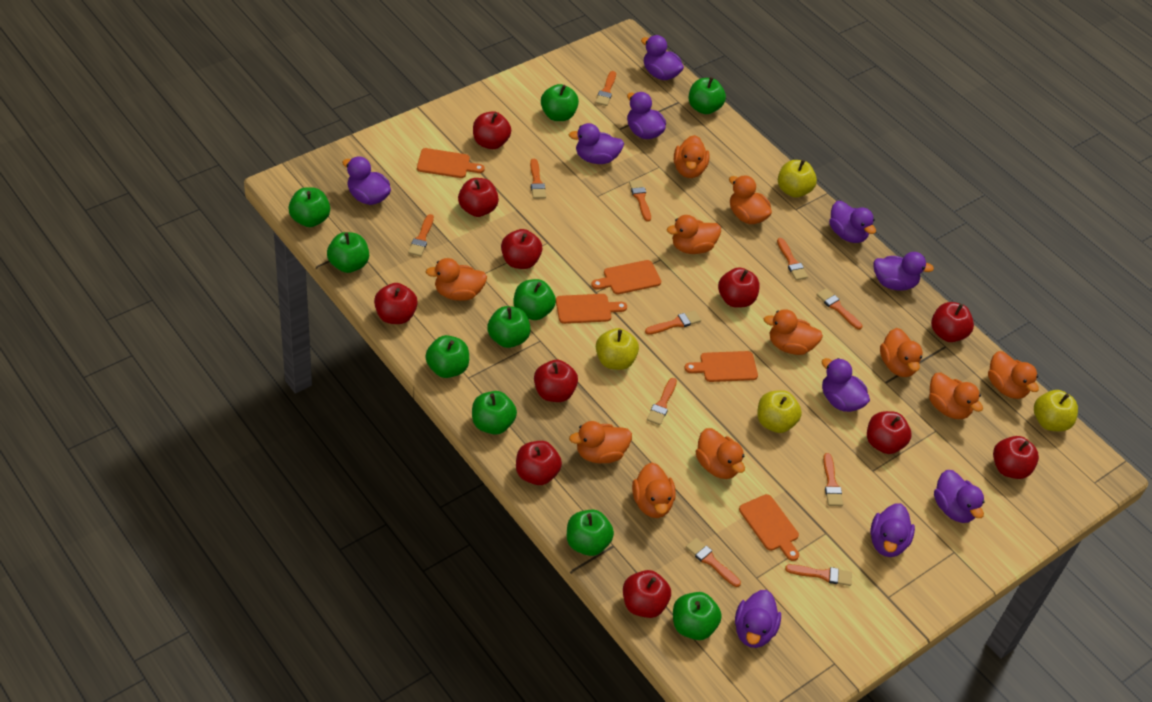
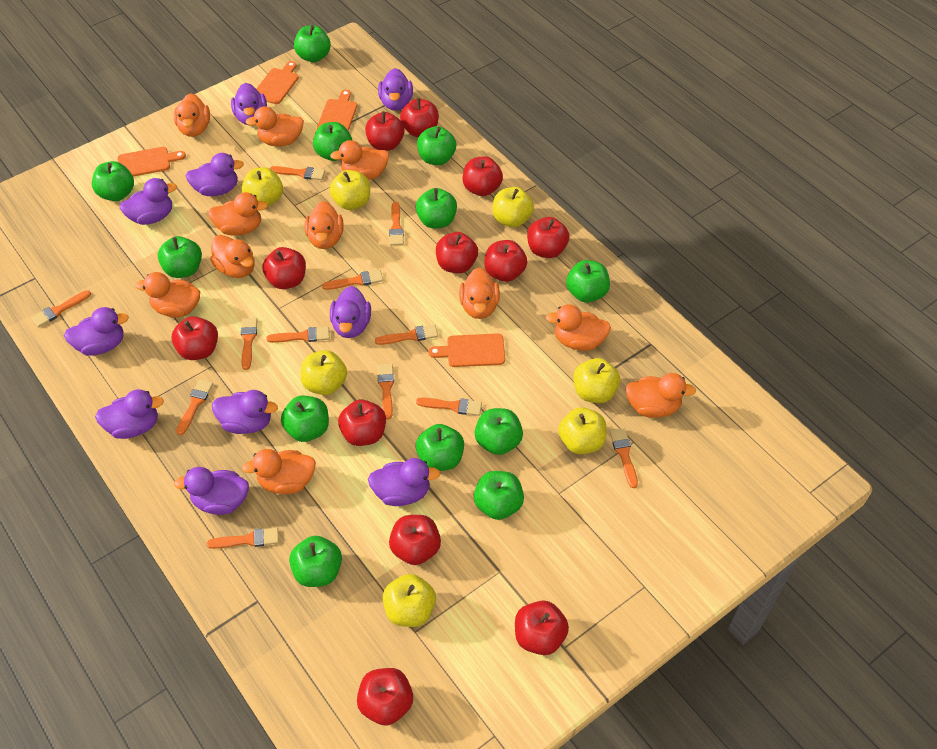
green apple: 10 -> 12
orange brush: 11 -> 12
orange cutting board: 5 -> 4
red apple: 11 -> 12
yellow apple: 4 -> 7

